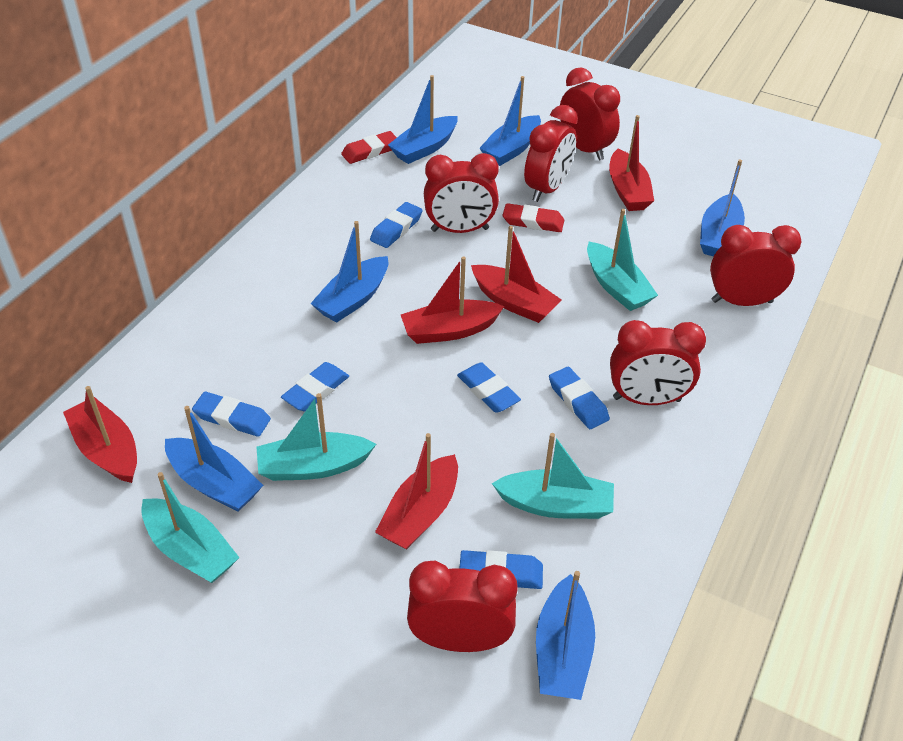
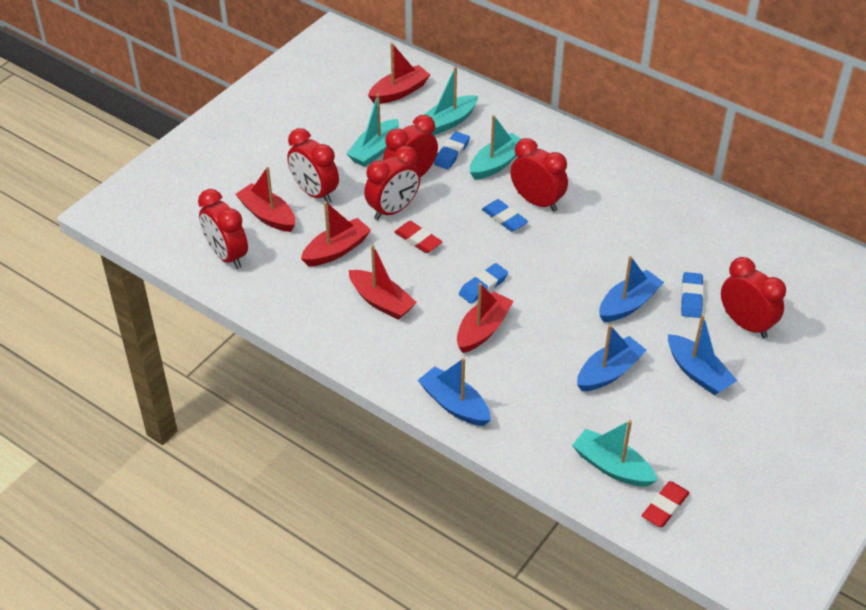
blue boat: 6 -> 4
blue eraser: 6 -> 4

